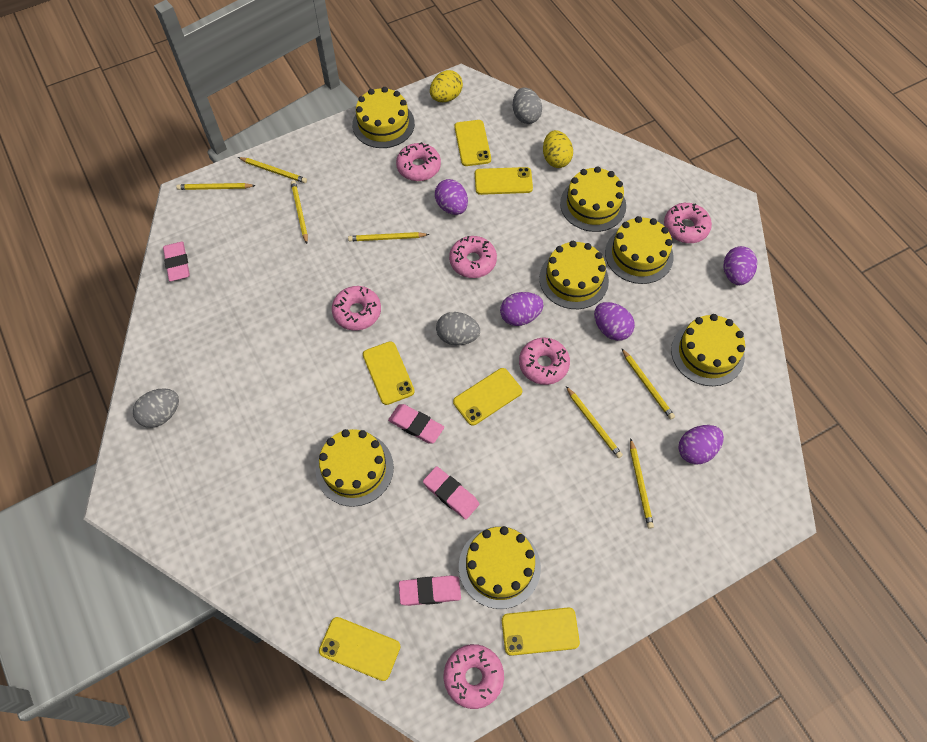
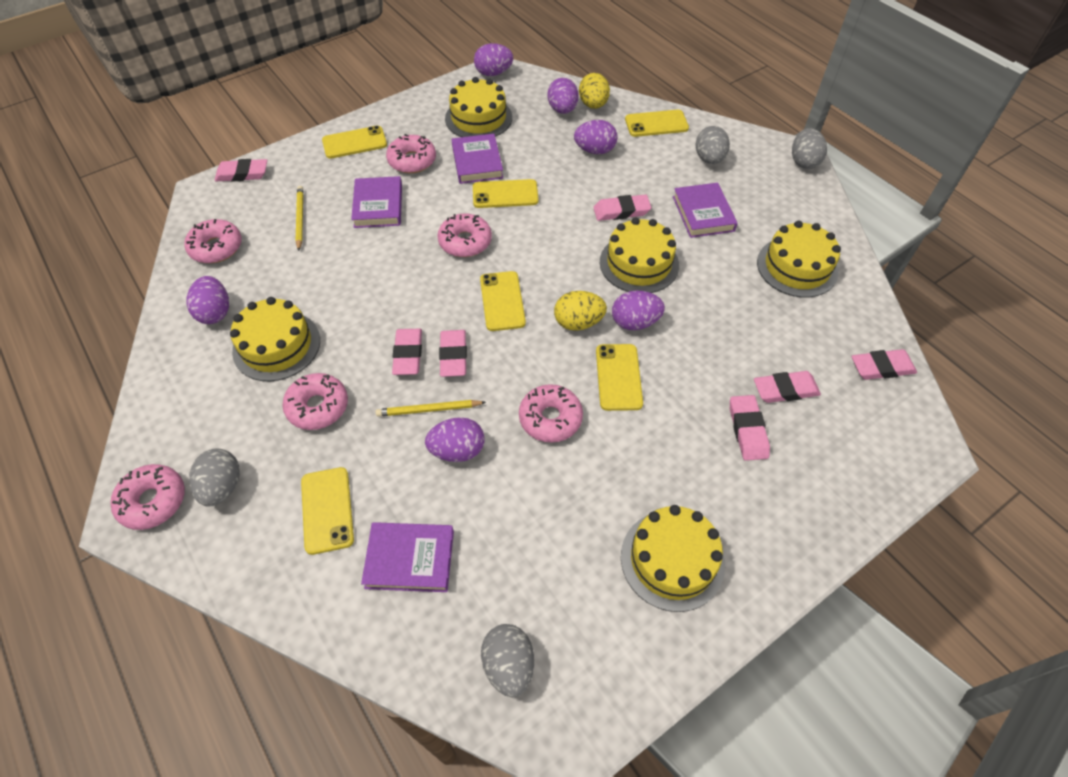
grey egg: 3 -> 4
pink eraser: 4 -> 7
purple book: 0 -> 4
purple egg: 5 -> 6
yellow cake: 7 -> 5
yellow pencil: 7 -> 2

